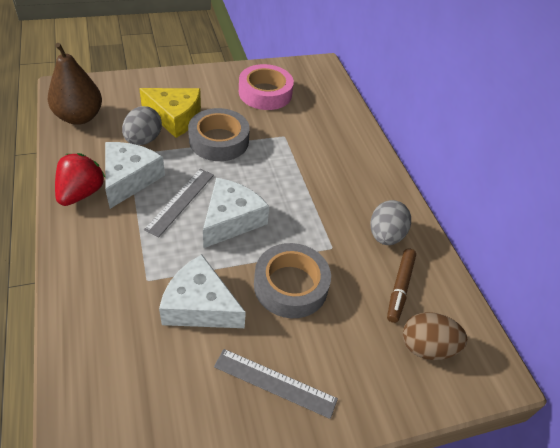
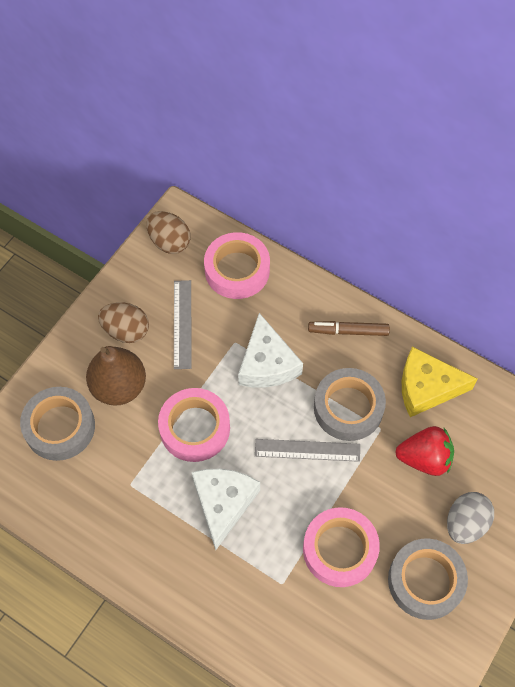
brown egg: 1 -> 2
grey egg: 2 -> 1
grey tape: 2 -> 3
pink tape: 1 -> 3
white cheese: 3 -> 2

